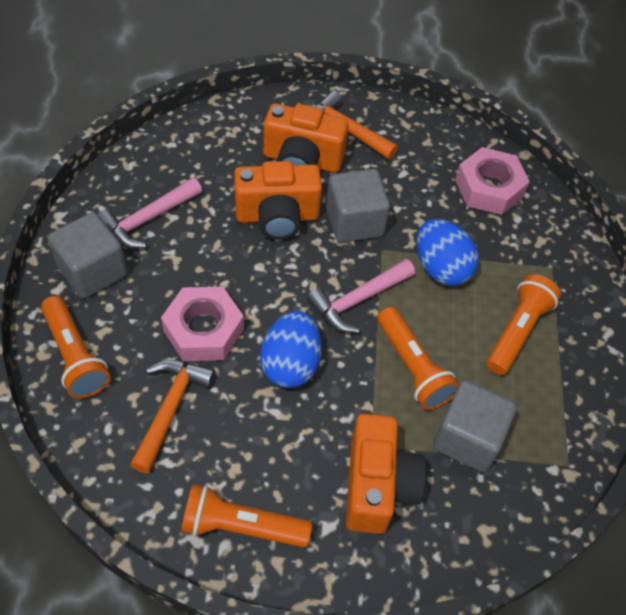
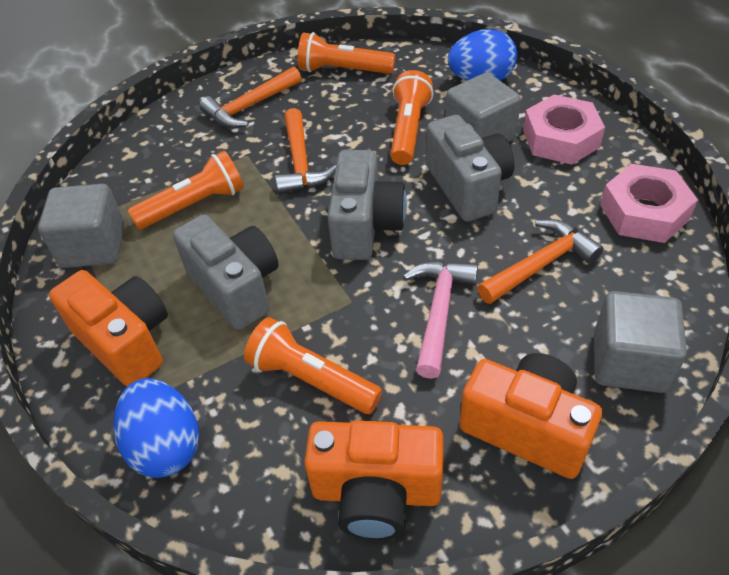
grey camera: 0 -> 3
orange hammer: 2 -> 3
pink hammer: 2 -> 1

